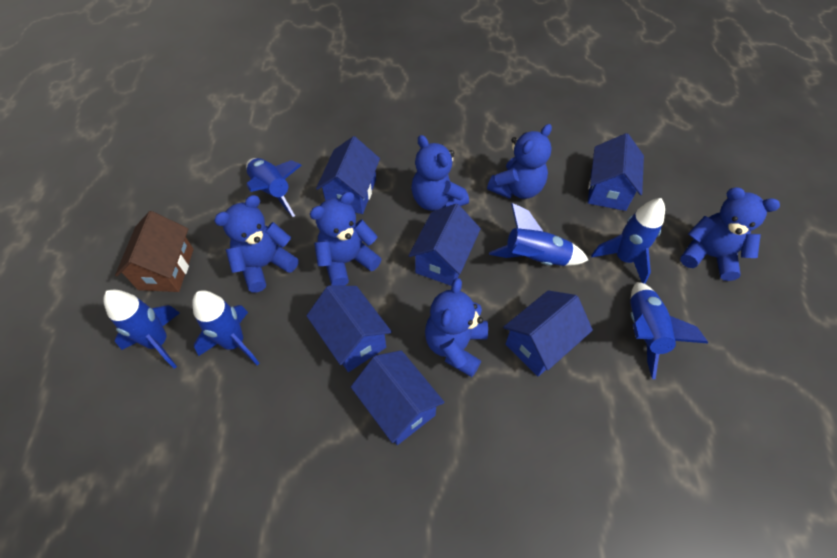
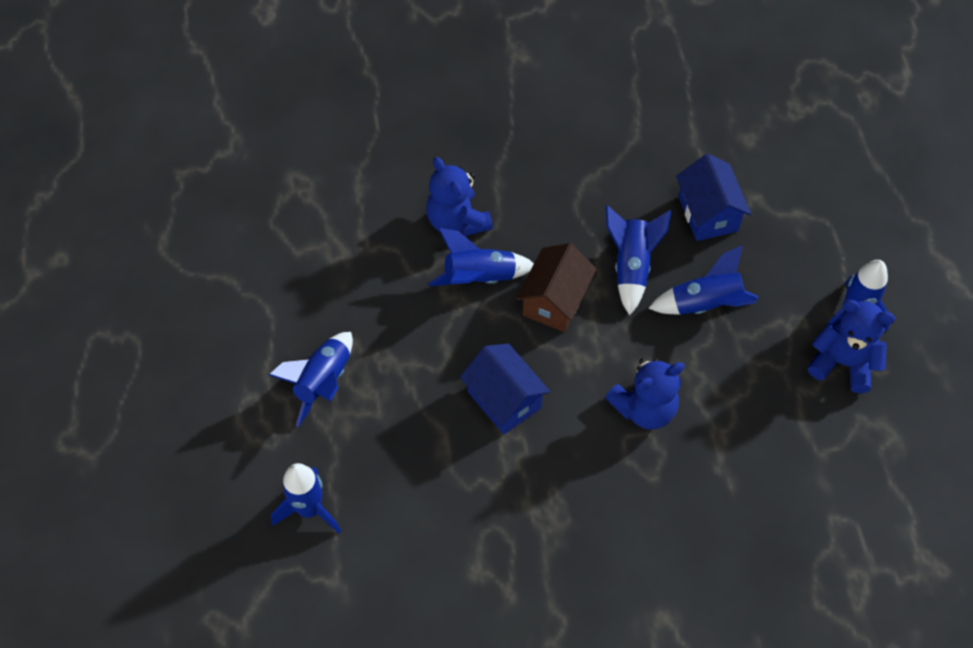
blue house: 6 -> 2
blue teddy bear: 6 -> 3

